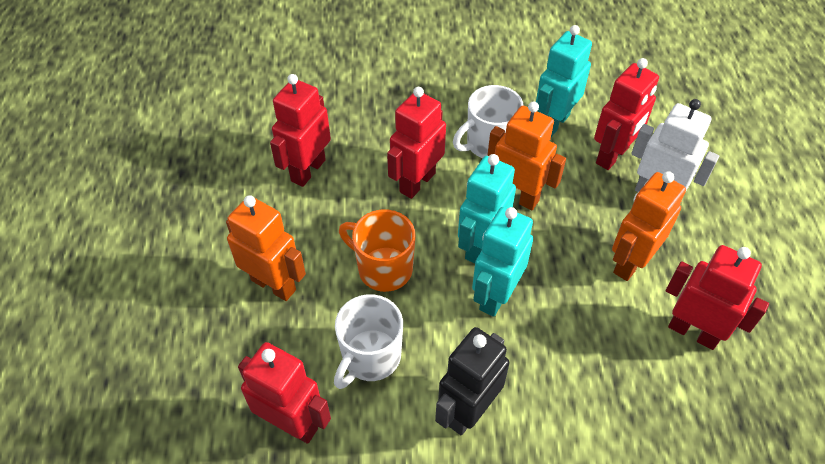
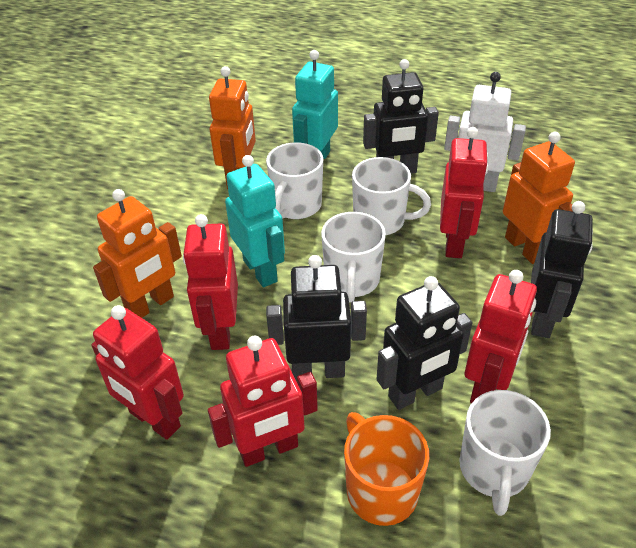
black robot: 1 -> 4
turquoise robot: 3 -> 2
white mug: 2 -> 4

